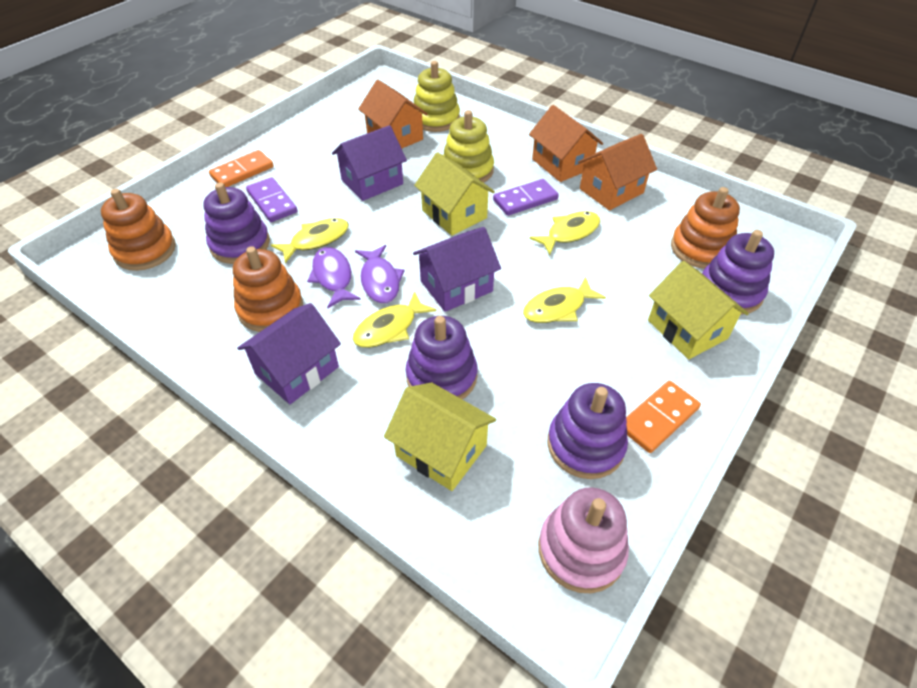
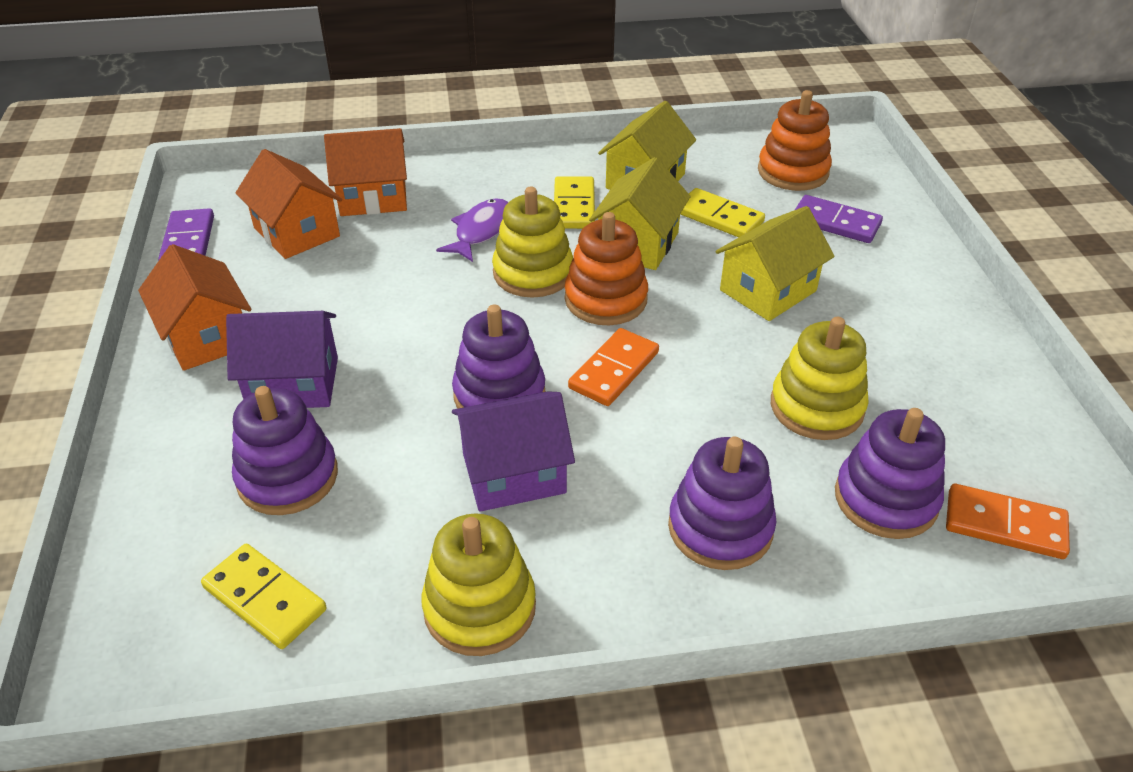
orange stacking toy: 3 -> 2
pink stacking toy: 1 -> 0
purple fish: 2 -> 1
purple house: 3 -> 2
yellow domino: 0 -> 3
yellow fish: 4 -> 0
yellow stacking toy: 2 -> 3

